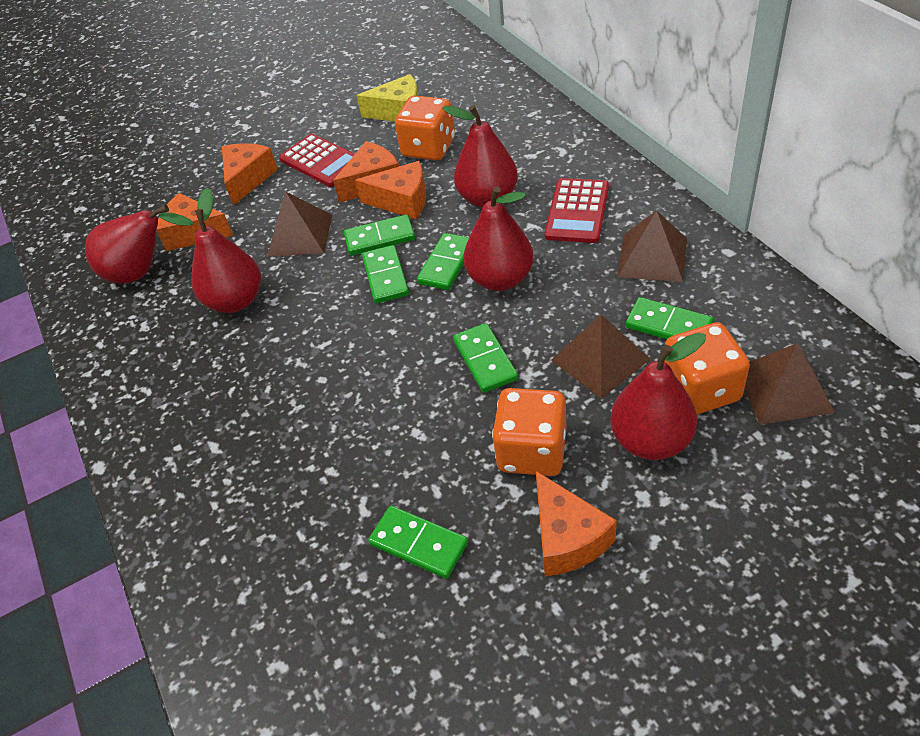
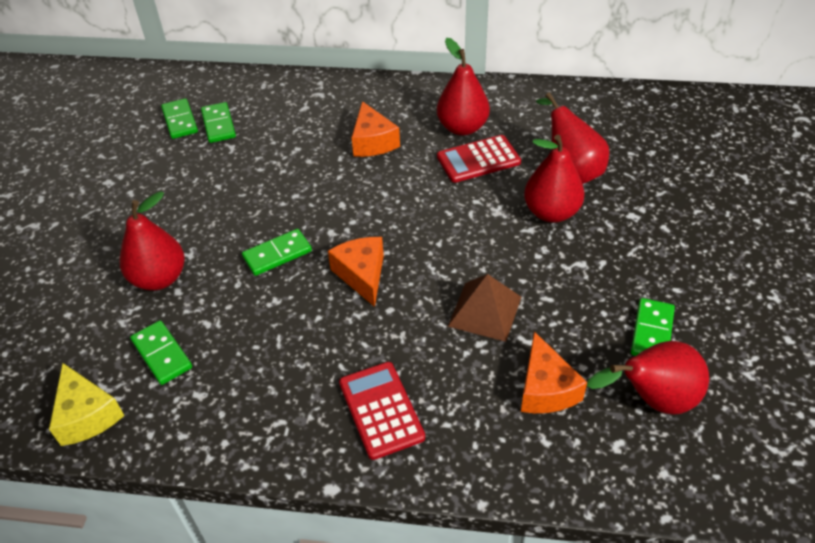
brown pyramid: 4 -> 1
green domino: 6 -> 5
orange cheese: 5 -> 3
orange dice: 3 -> 0

